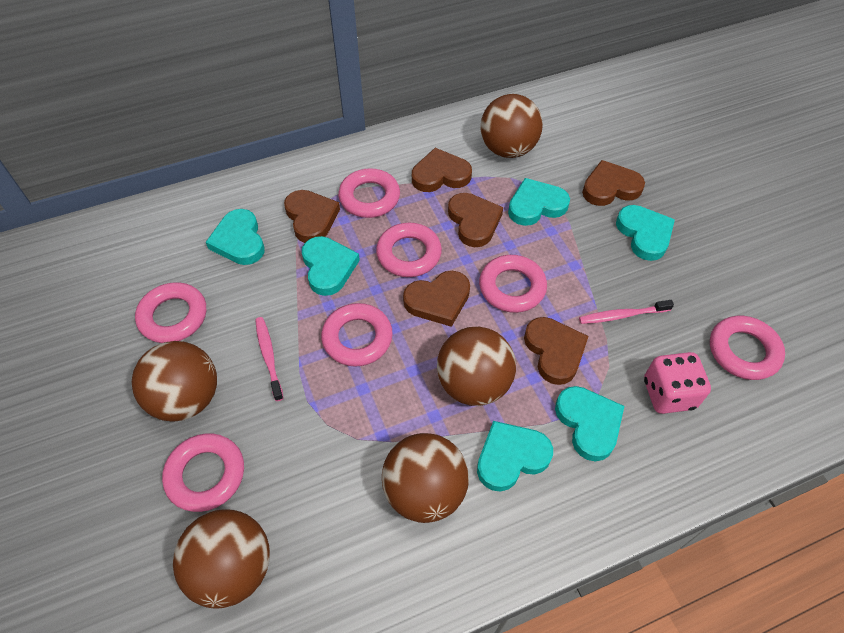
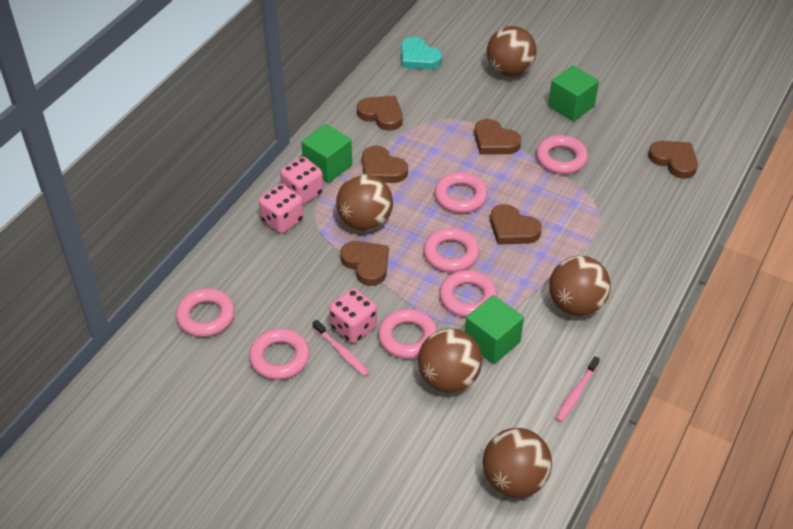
green cube: 0 -> 3
pink dice: 1 -> 3
turquoise heart: 6 -> 1

